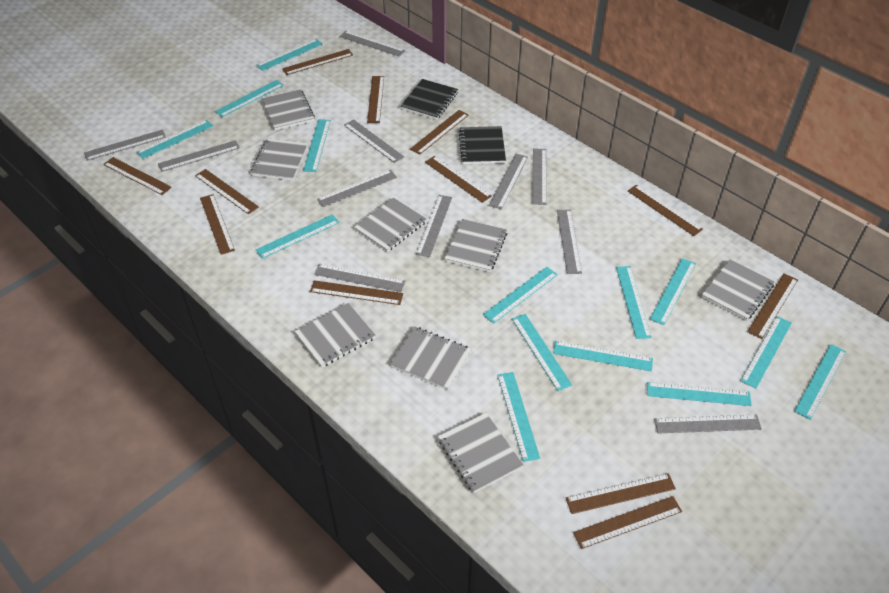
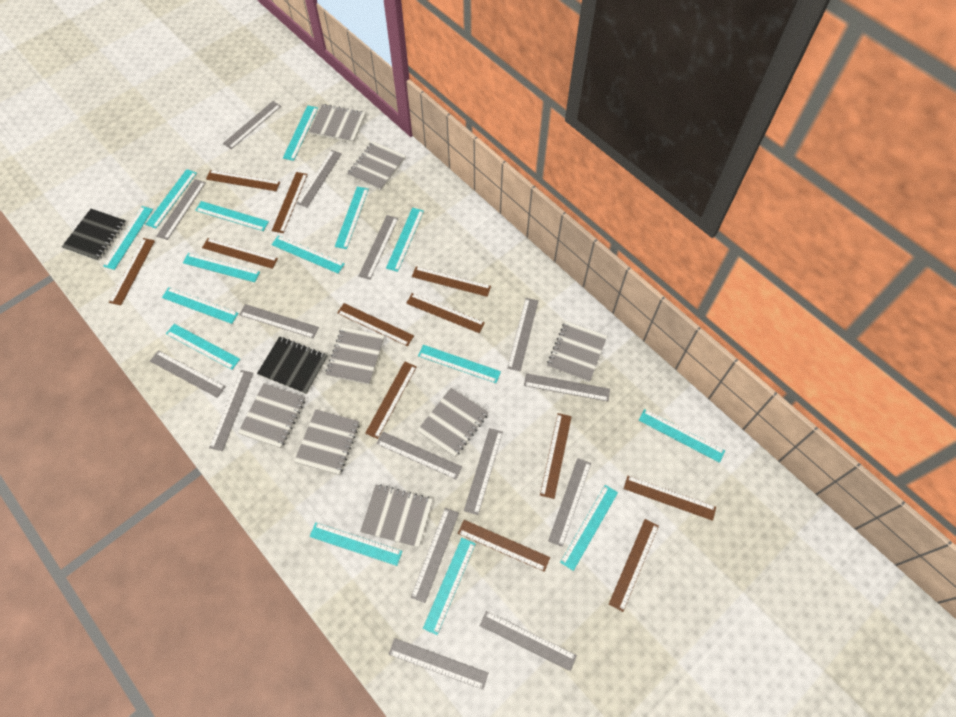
grey ruler: 11 -> 15
turquoise ruler: 14 -> 15

